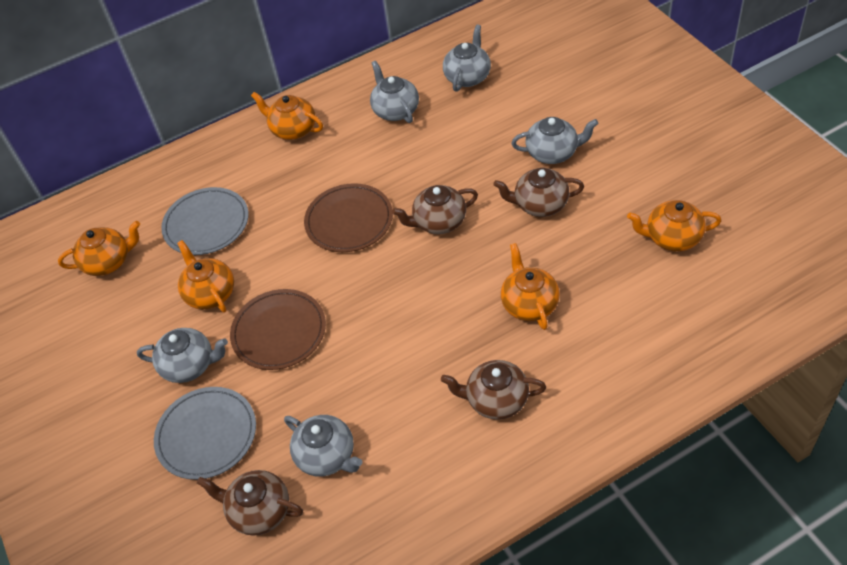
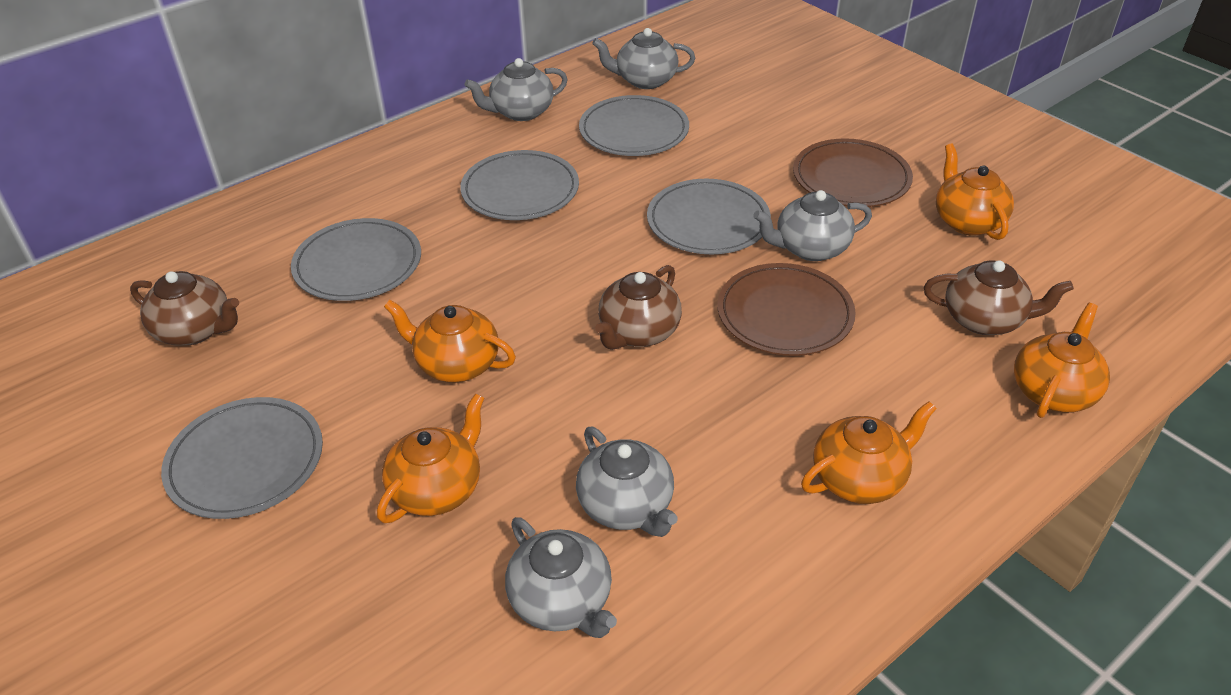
brown teapot: 4 -> 3
grey plate: 2 -> 5

